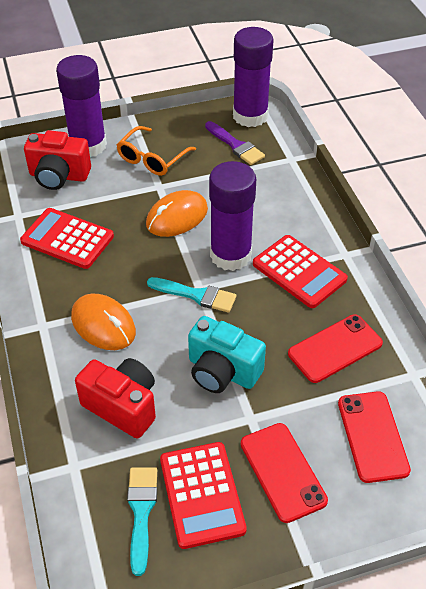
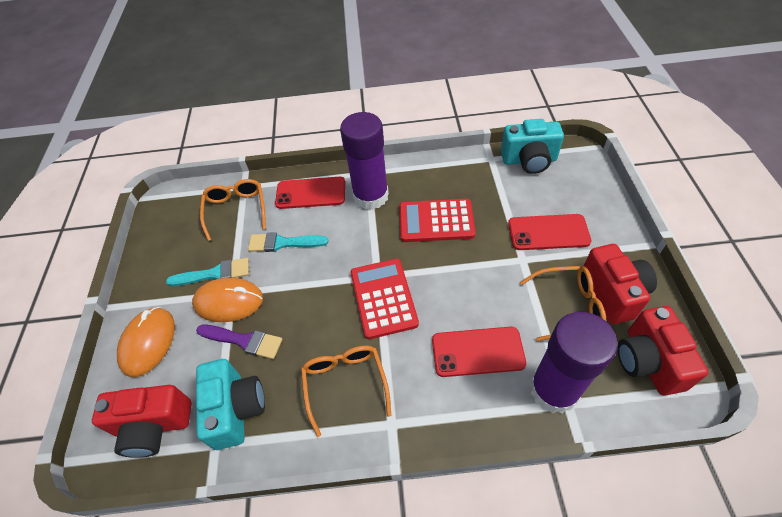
orange glasses: 1 -> 3
purple glue stick: 3 -> 2
red calculator: 3 -> 2
red camera: 2 -> 3
turquoise camera: 1 -> 2

